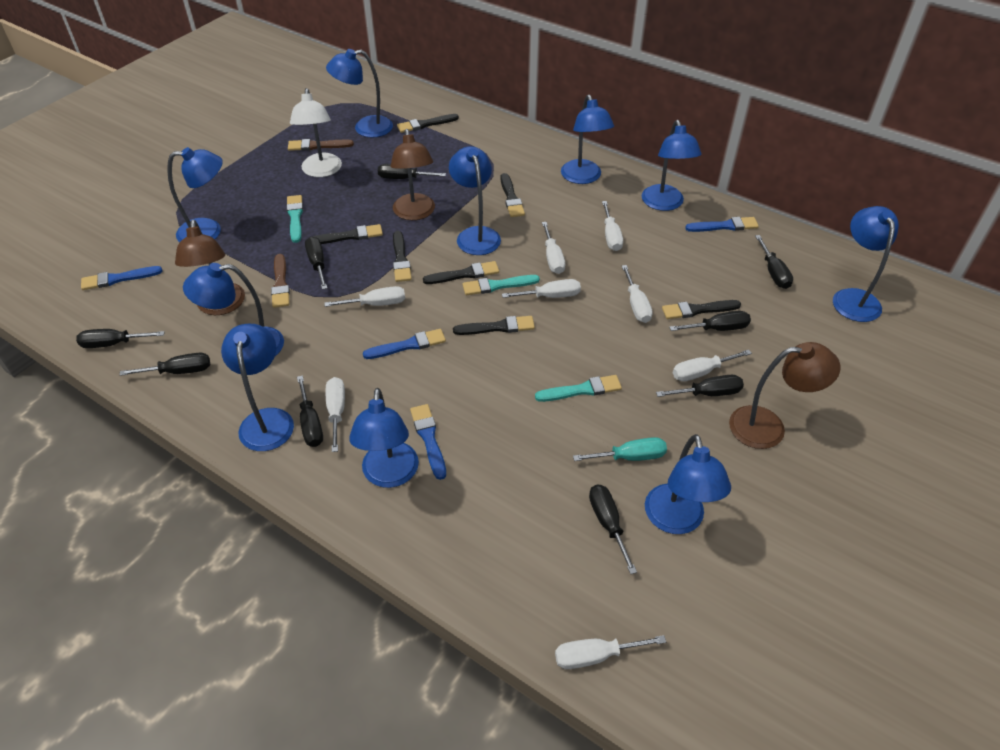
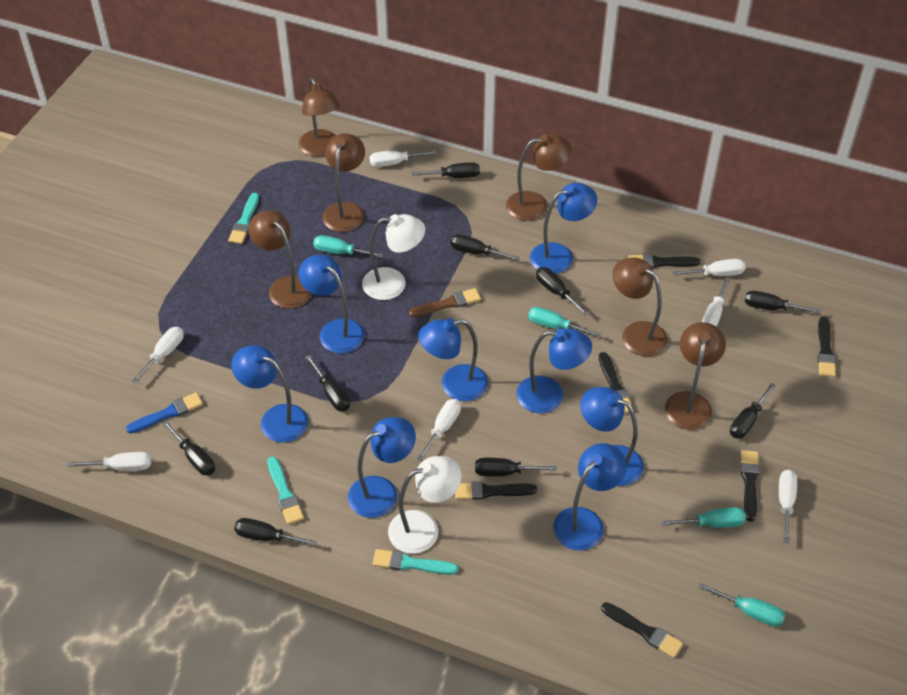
black brush: 7 -> 6
blue brush: 4 -> 1
blue lamp: 10 -> 8
brown brush: 2 -> 1
brown lamp: 3 -> 6
turquoise screwdriver: 1 -> 4
white lamp: 1 -> 2
white screwdriver: 8 -> 7

